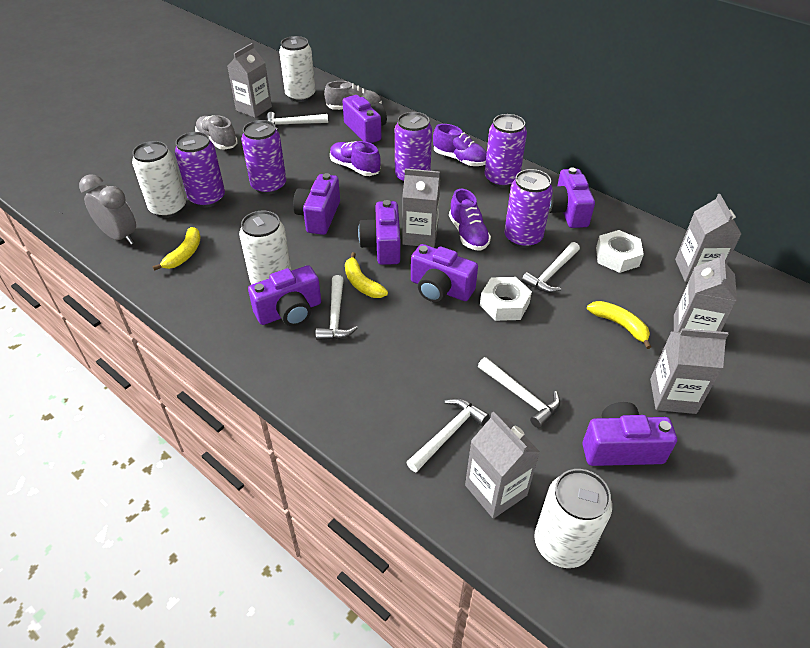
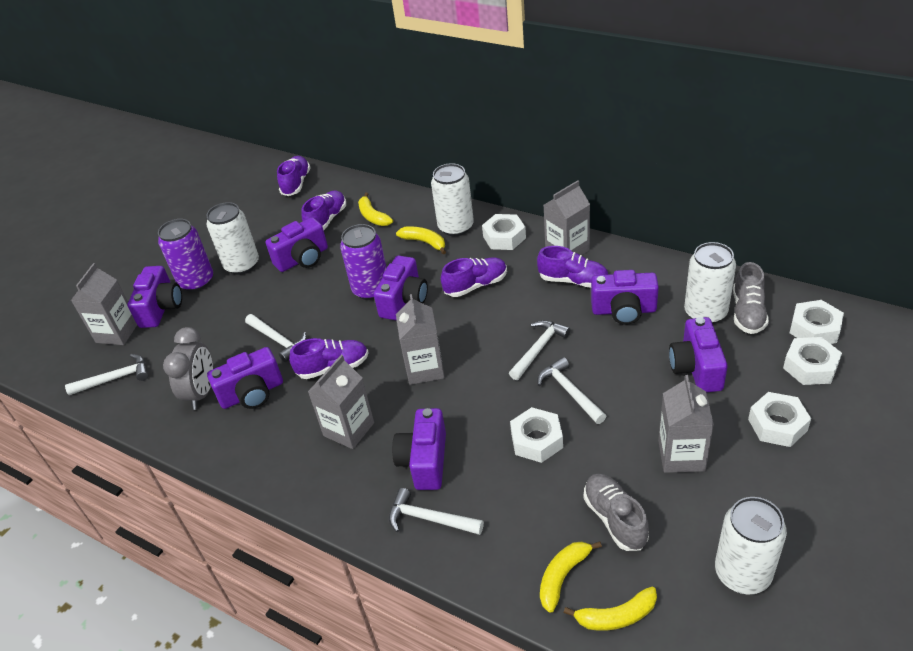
grey carton: 6 -> 5
purple can: 5 -> 2
purple shoe: 3 -> 5
white nut: 2 -> 5
yellow banana: 3 -> 4

